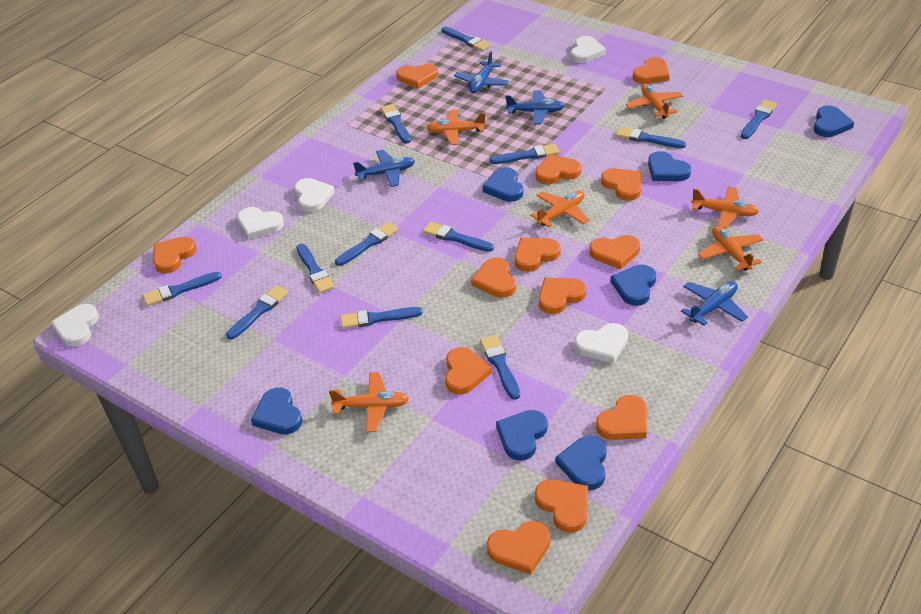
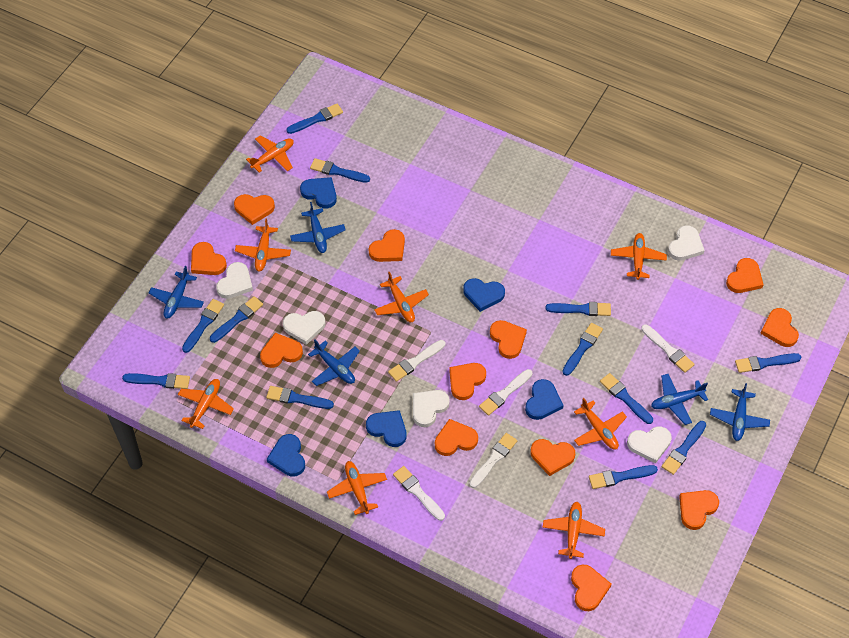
blue heart: 7 -> 5
blue plane: 4 -> 5
orange heart: 13 -> 12
orange plane: 6 -> 8
white brush: 0 -> 5

